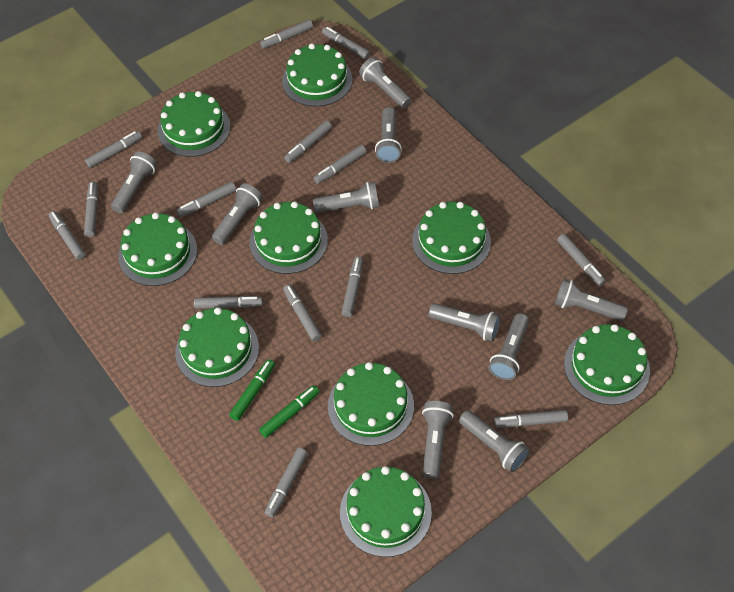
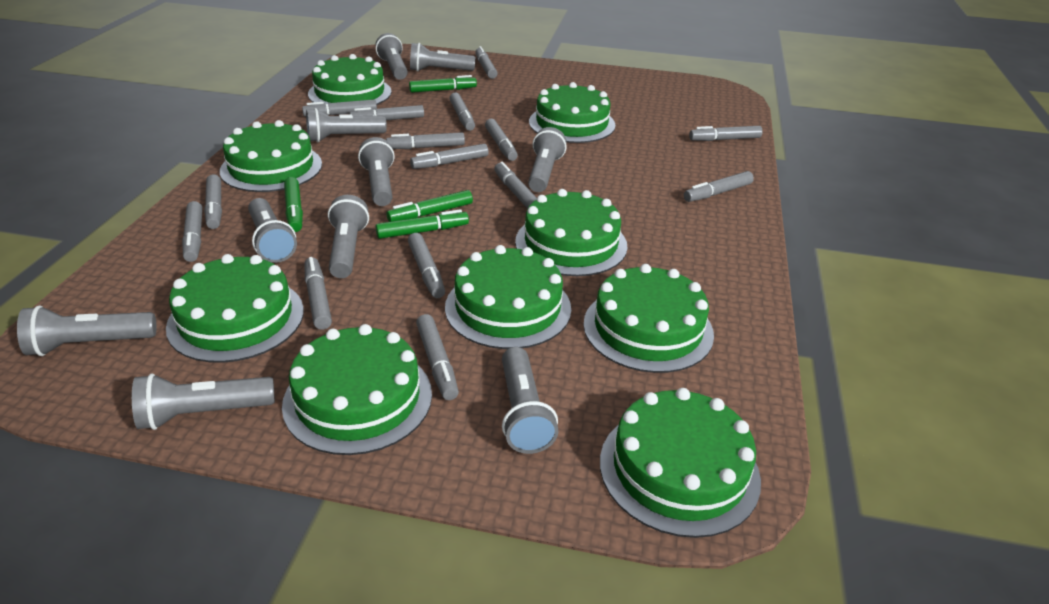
green marker: 2 -> 4
grey marker: 14 -> 15

